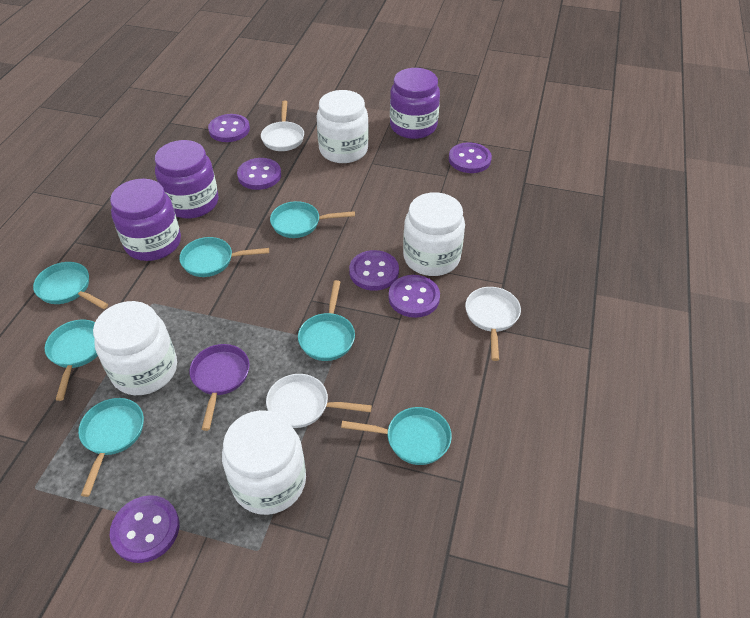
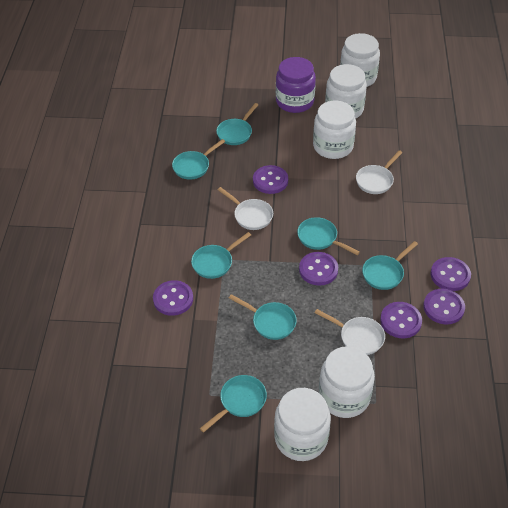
purple jar: 3 -> 1
purple pan: 1 -> 0
white jar: 4 -> 5

